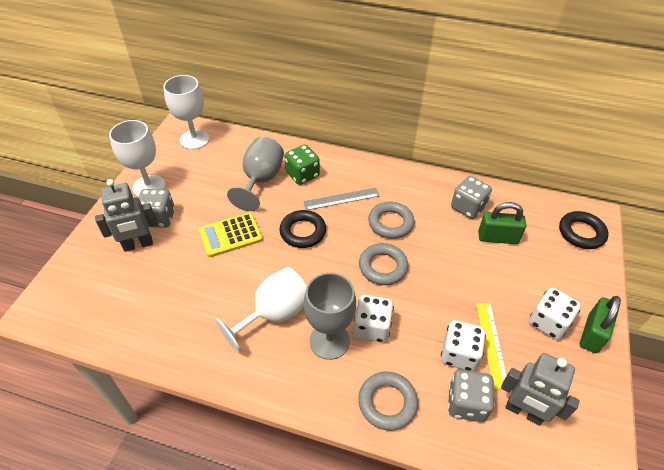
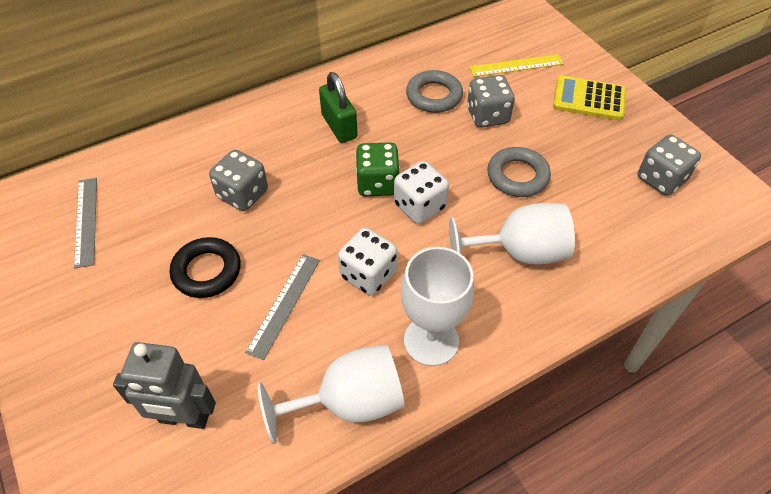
black ring: 2 -> 1
green padlock: 2 -> 1
grey goblet: 2 -> 0
grey ring: 3 -> 2
grey robot: 2 -> 1
grey ruler: 1 -> 2
white dice: 3 -> 2

